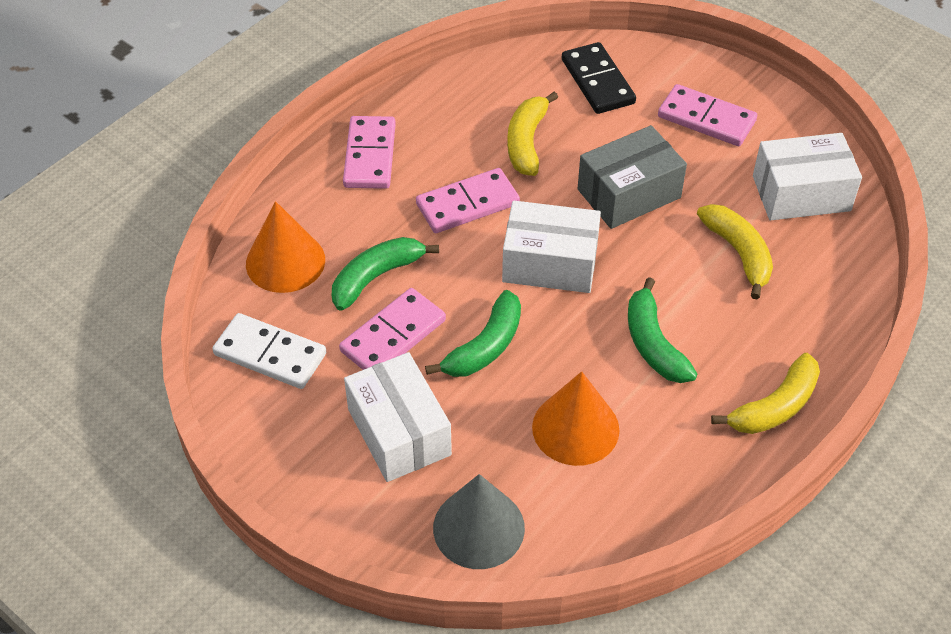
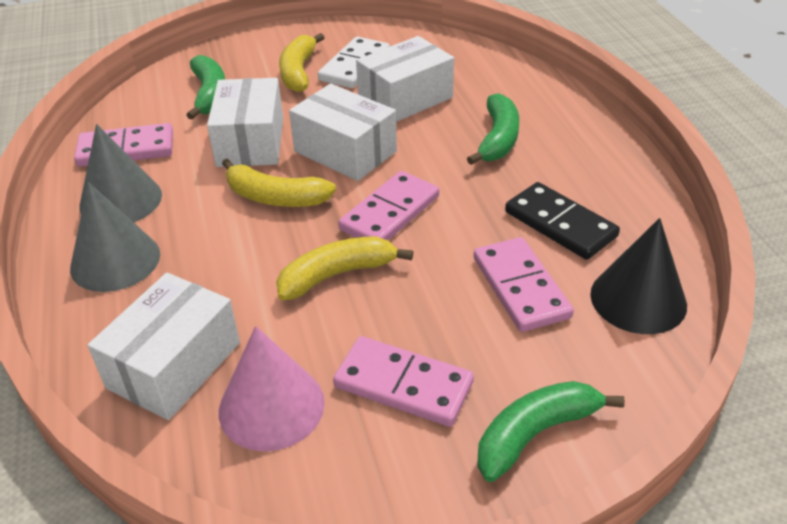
black cone: 0 -> 1
grey box: 1 -> 0
grey cone: 1 -> 2
orange cone: 2 -> 0
pink cone: 0 -> 1
white box: 3 -> 4

